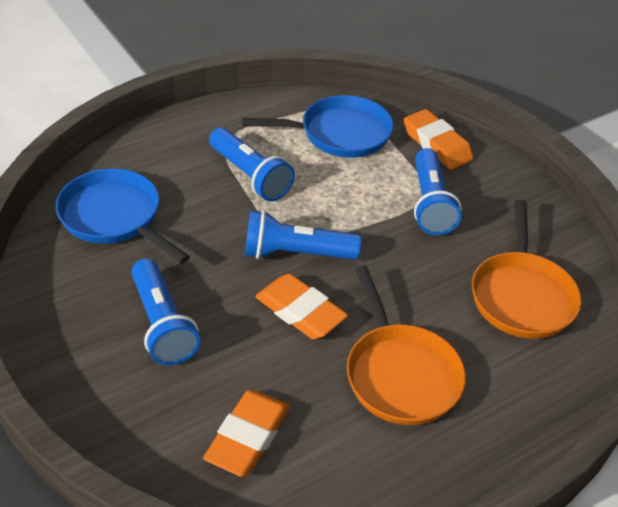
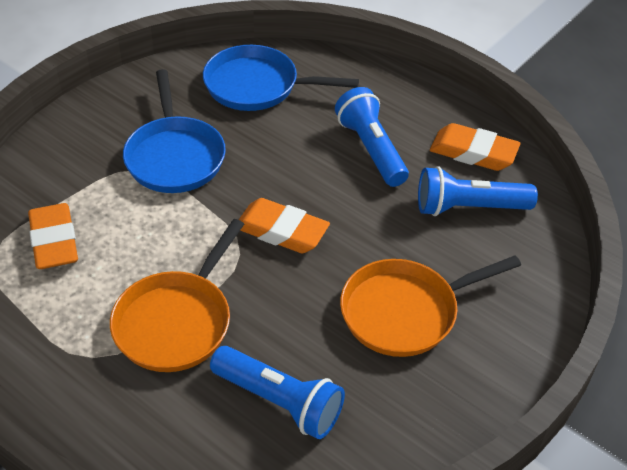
blue flashlight: 4 -> 3

